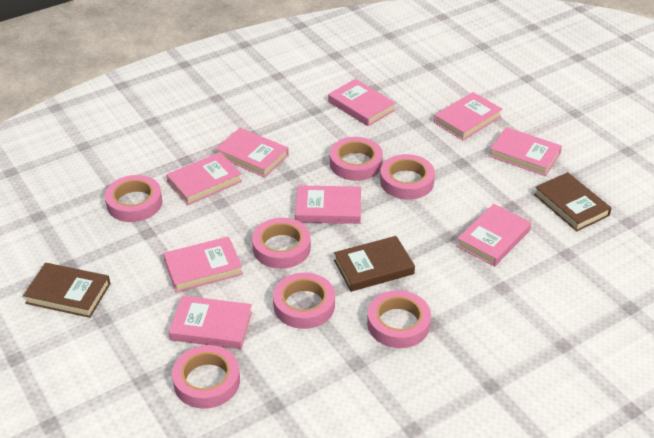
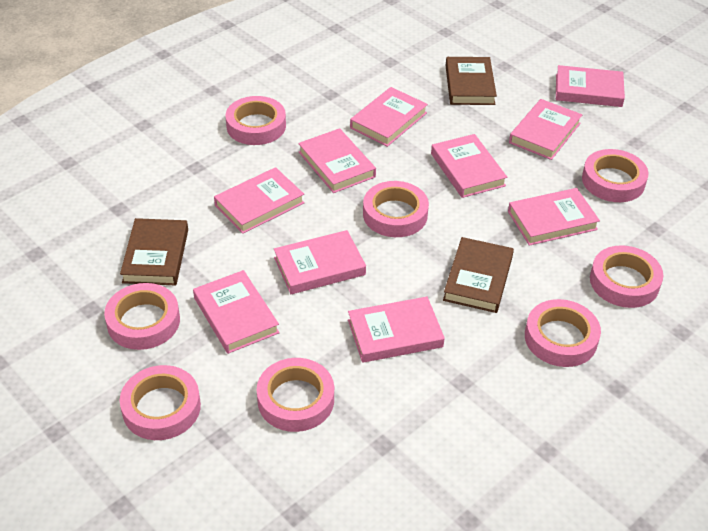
pink book: 9 -> 10
pink tape: 7 -> 8

